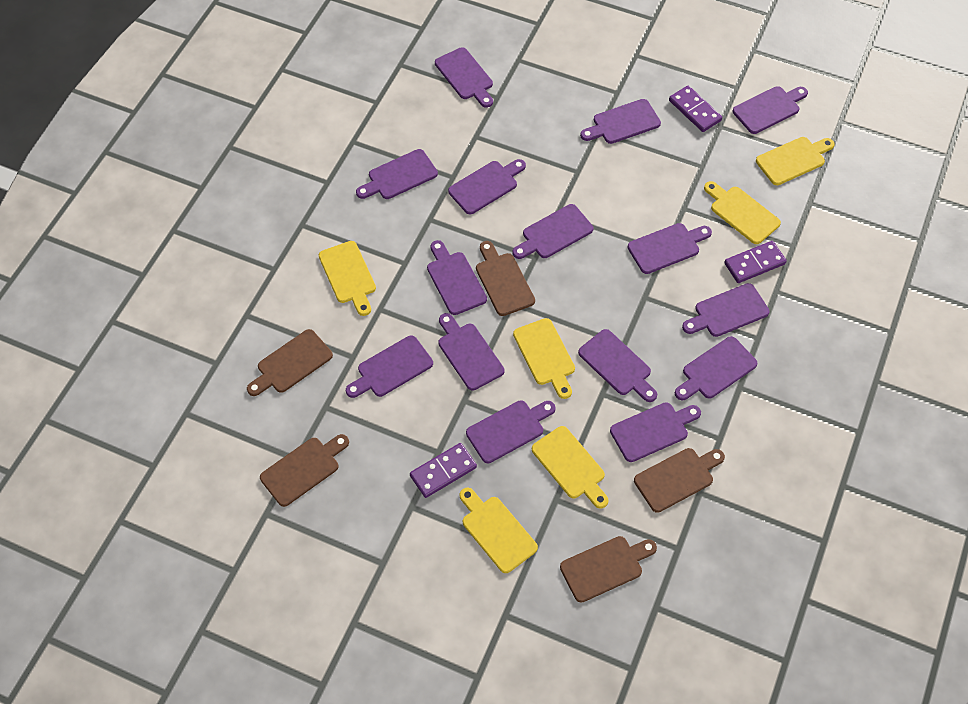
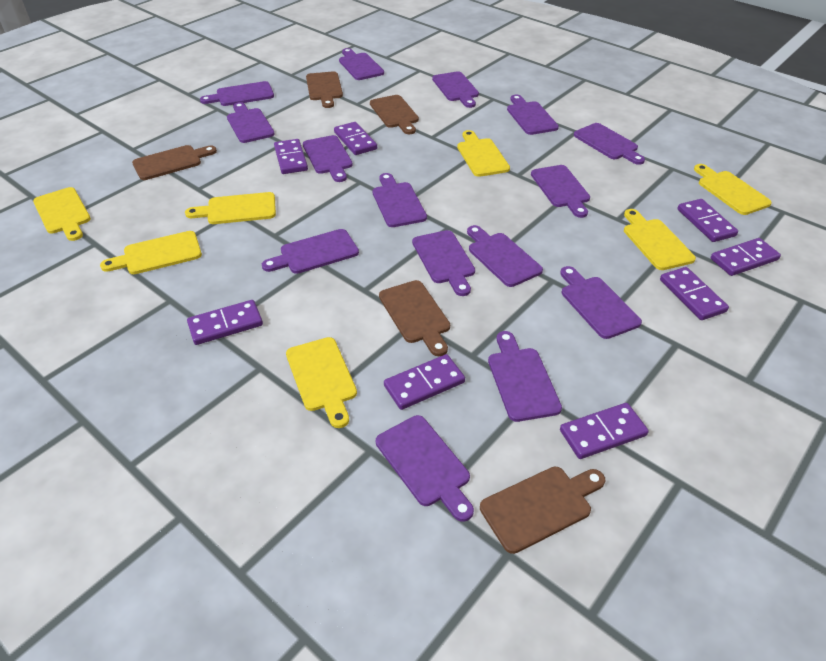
purple domino: 3 -> 8
yellow cutting board: 6 -> 7

